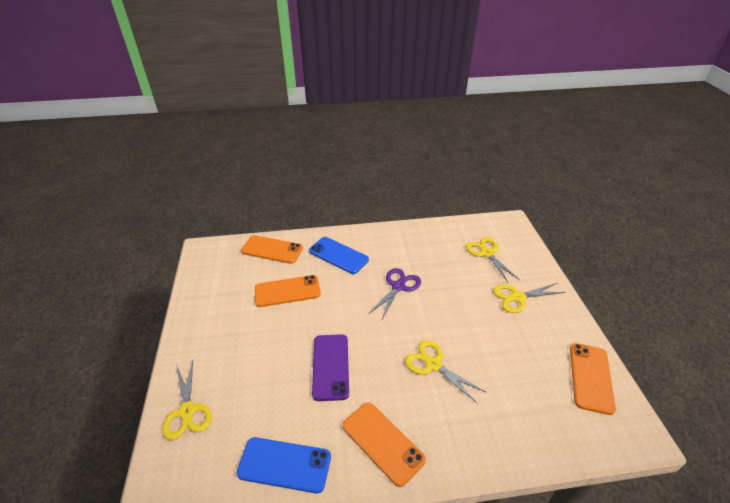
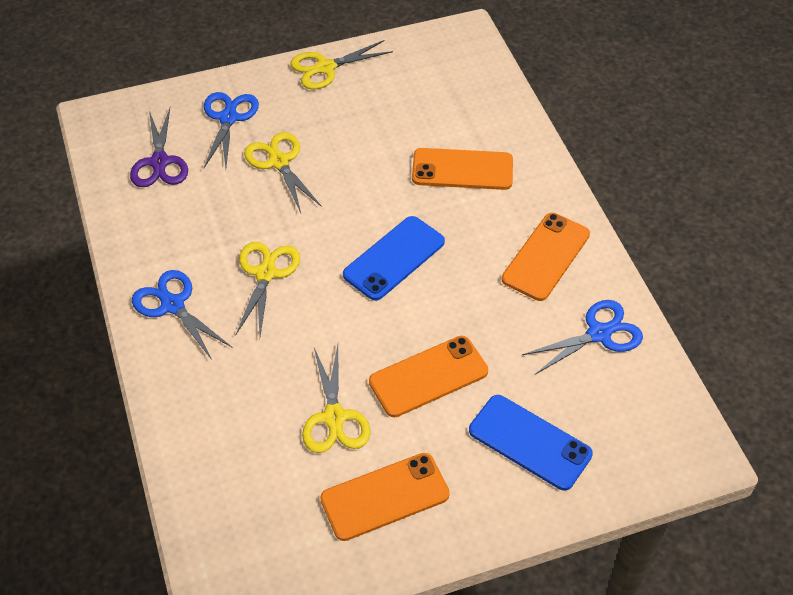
blue scissors: 0 -> 3
purple phone: 1 -> 0

